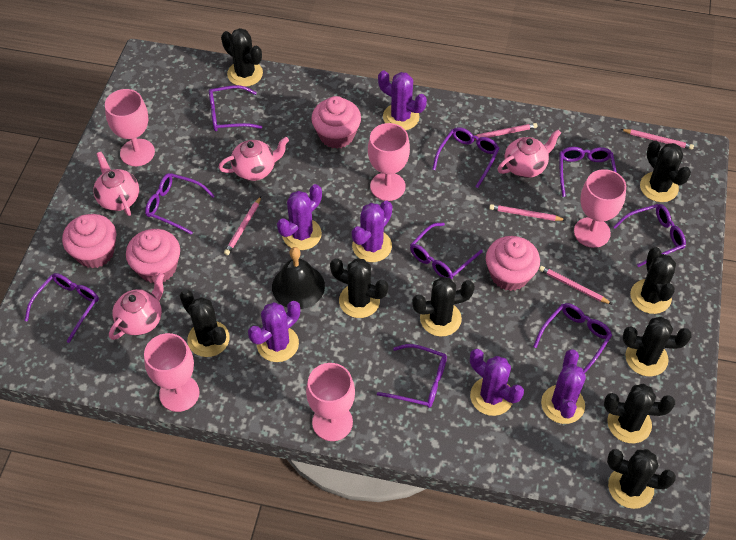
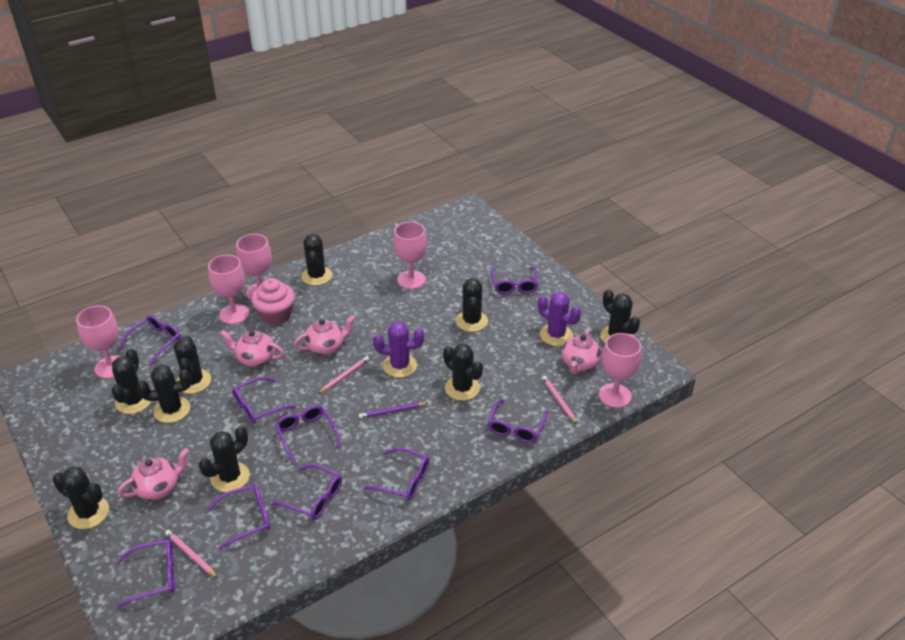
black bell: 1 -> 0
pink cupcake: 4 -> 1
pink pencil: 5 -> 3
purple cactus: 6 -> 2
purple pencil: 0 -> 1

